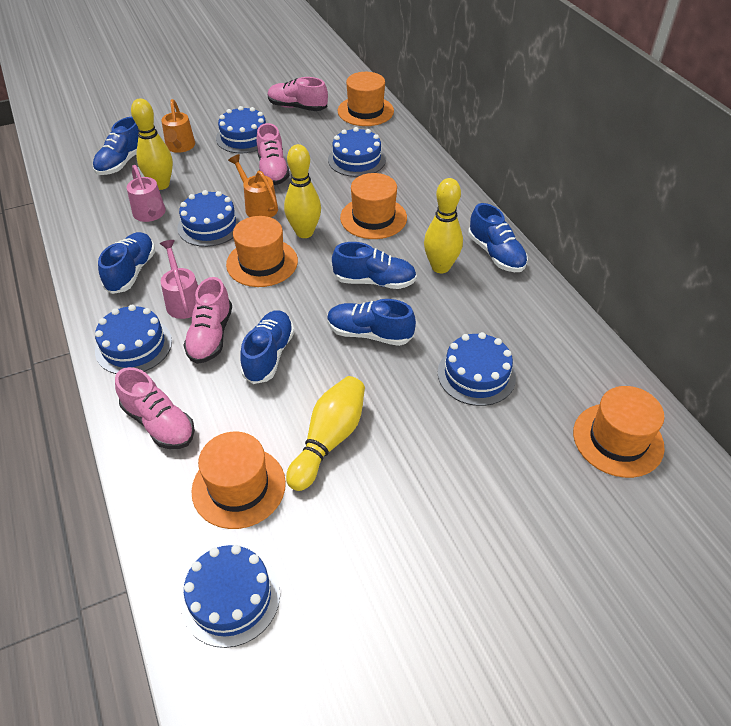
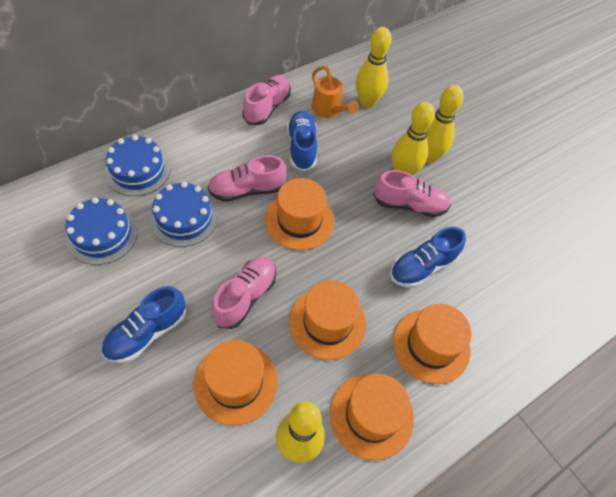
blue cake: 6 -> 3
blue shoe: 6 -> 3
orange watering can: 2 -> 1
pink watering can: 2 -> 0

